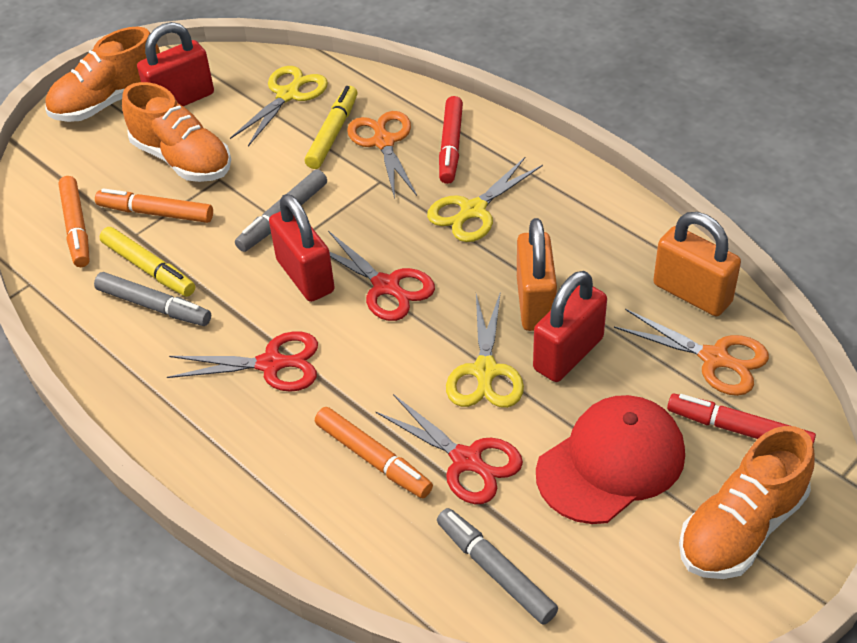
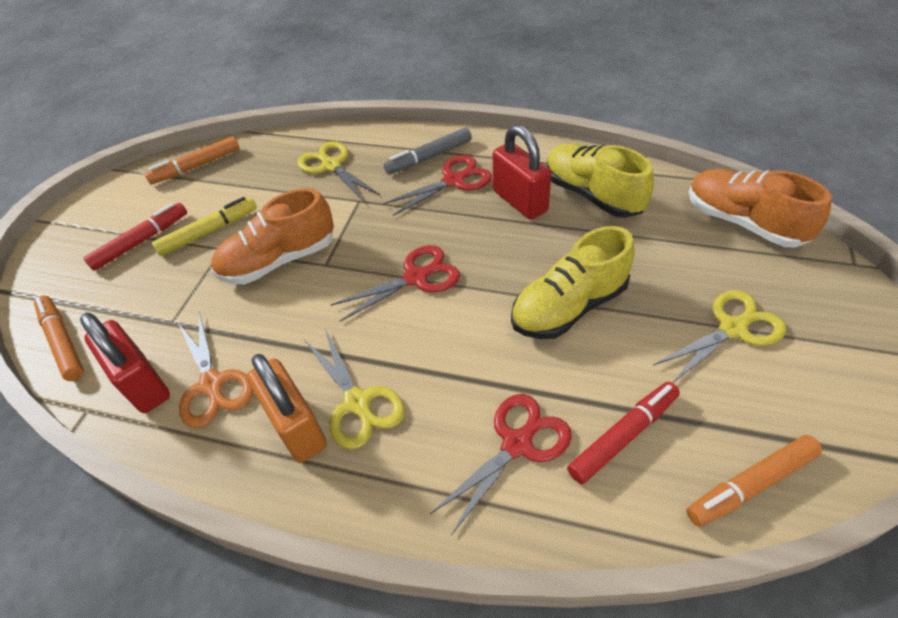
grey marker: 3 -> 1
orange padlock: 2 -> 1
orange scissors: 2 -> 1
orange shoe: 3 -> 2
red cap: 1 -> 0
red padlock: 3 -> 2
yellow marker: 2 -> 1
yellow shoe: 0 -> 2

